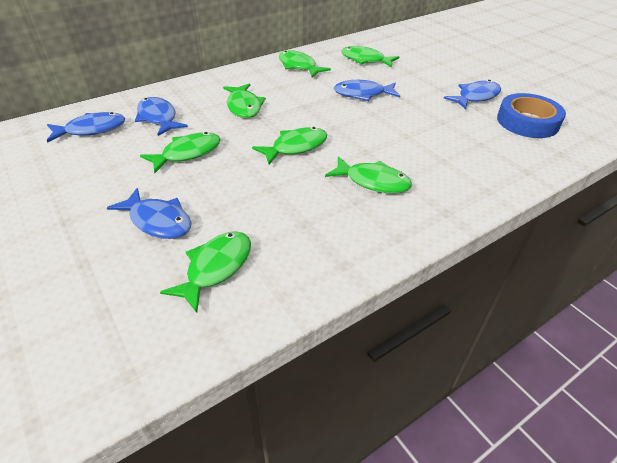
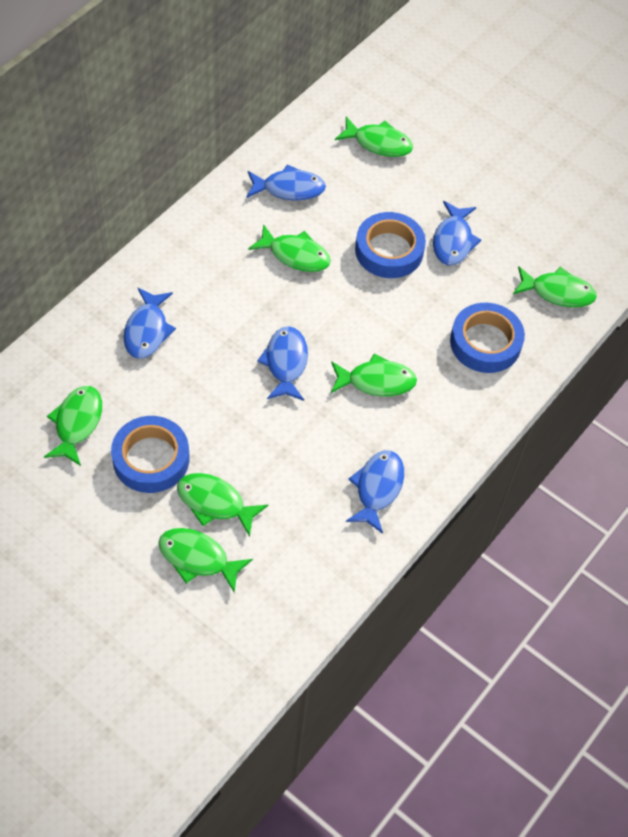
blue tape: 1 -> 3

